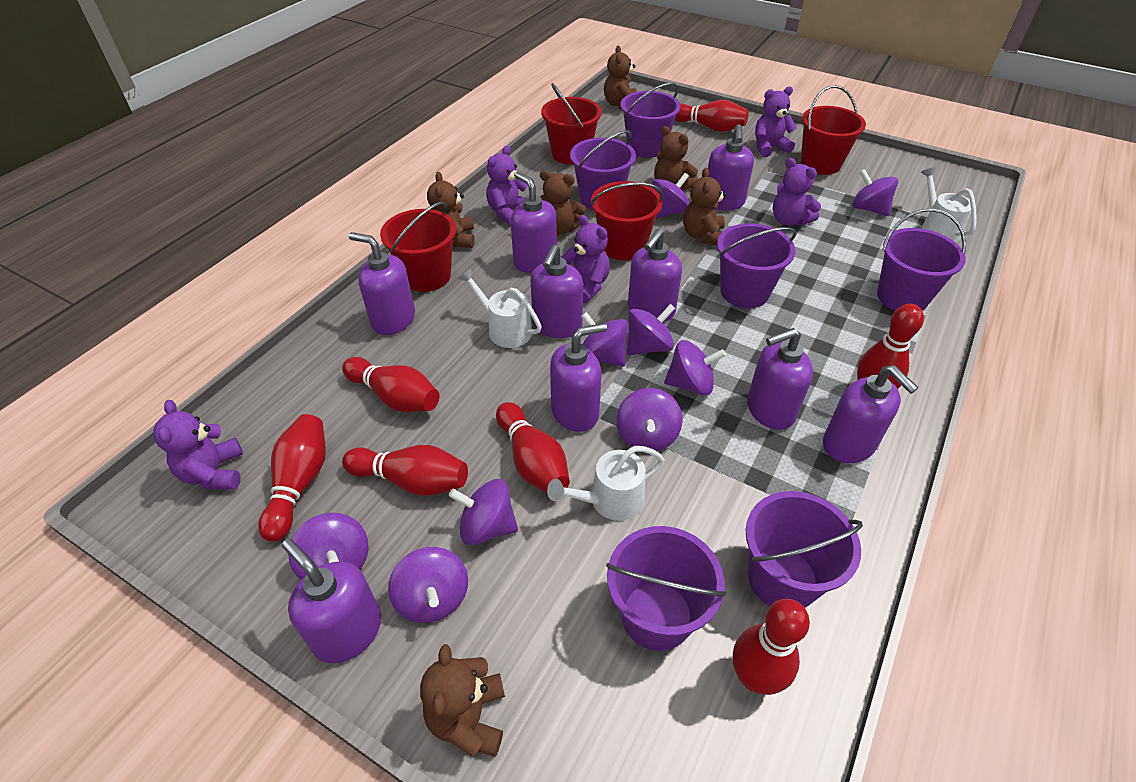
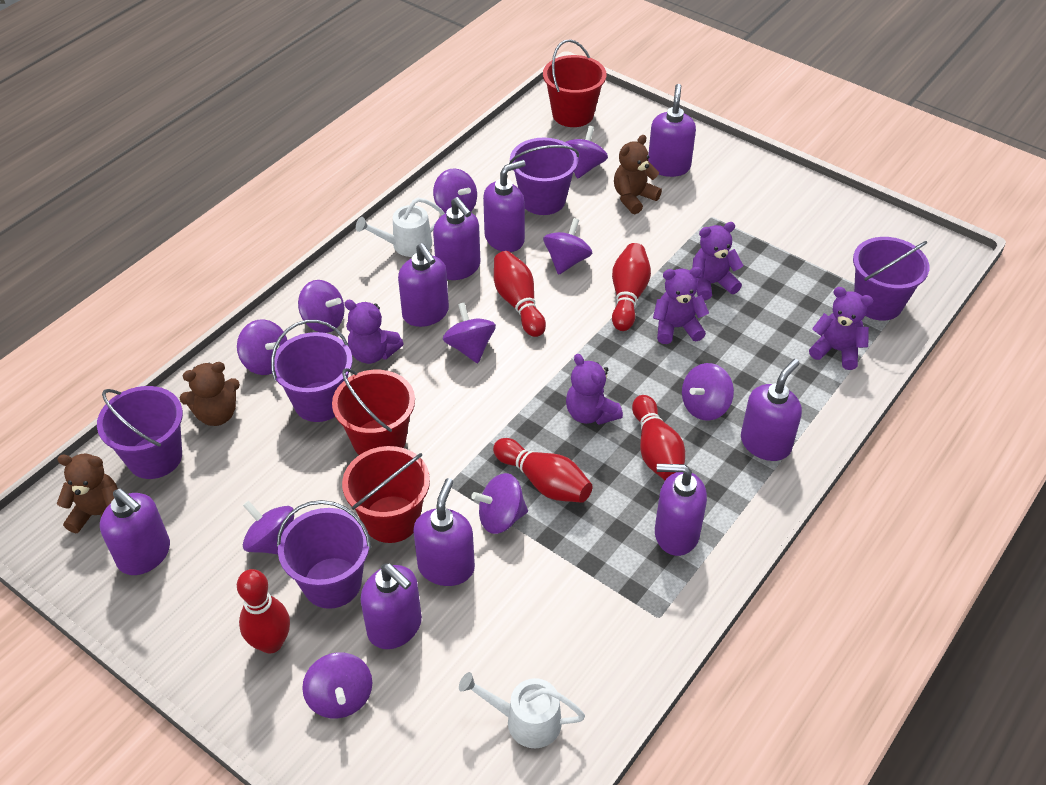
brown teddy bear: 6 -> 3
purple bucket: 6 -> 5
purple spinning top: 9 -> 10
red bowling pin: 7 -> 5
red bucket: 4 -> 3
white watering can: 3 -> 2

